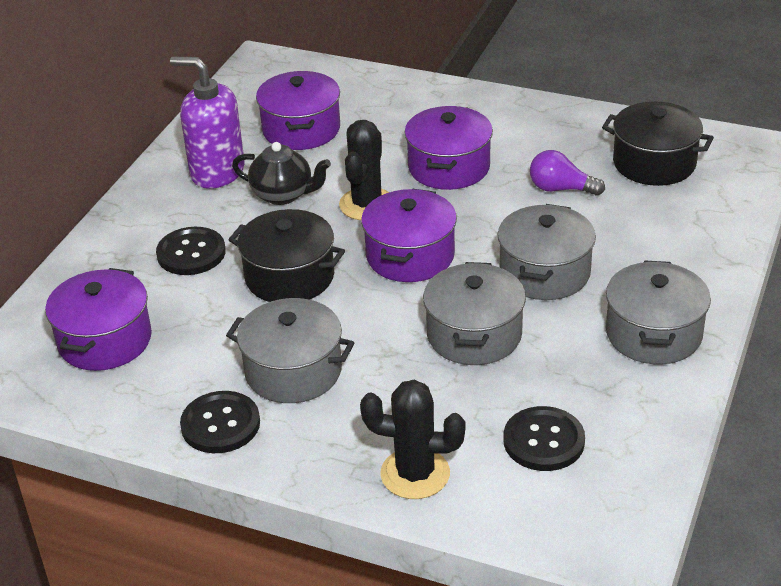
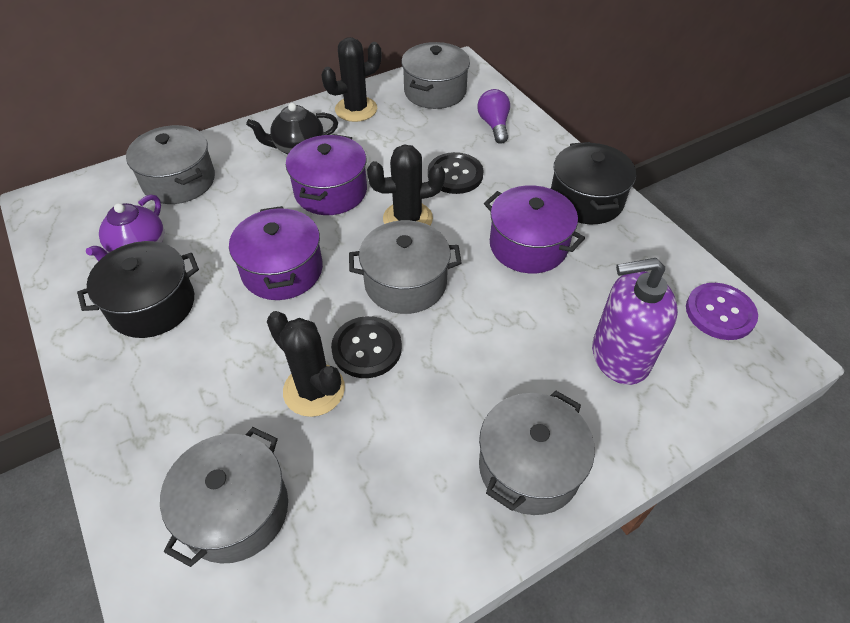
black button: 3 -> 2
black cactus: 2 -> 3
grey pot: 4 -> 5
purple button: 0 -> 1
purple pot: 4 -> 3
purple teapot: 0 -> 1

